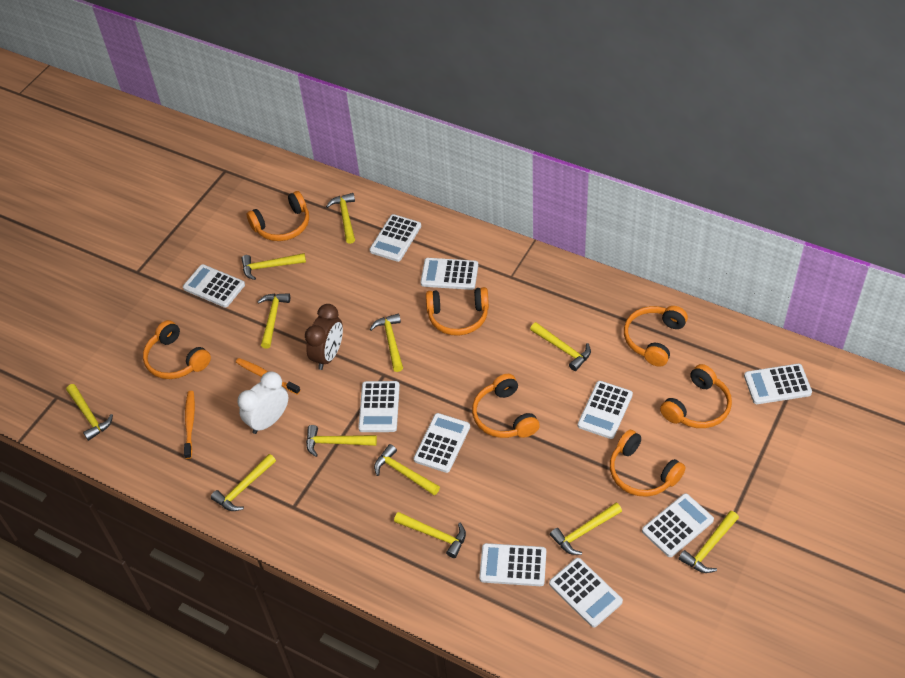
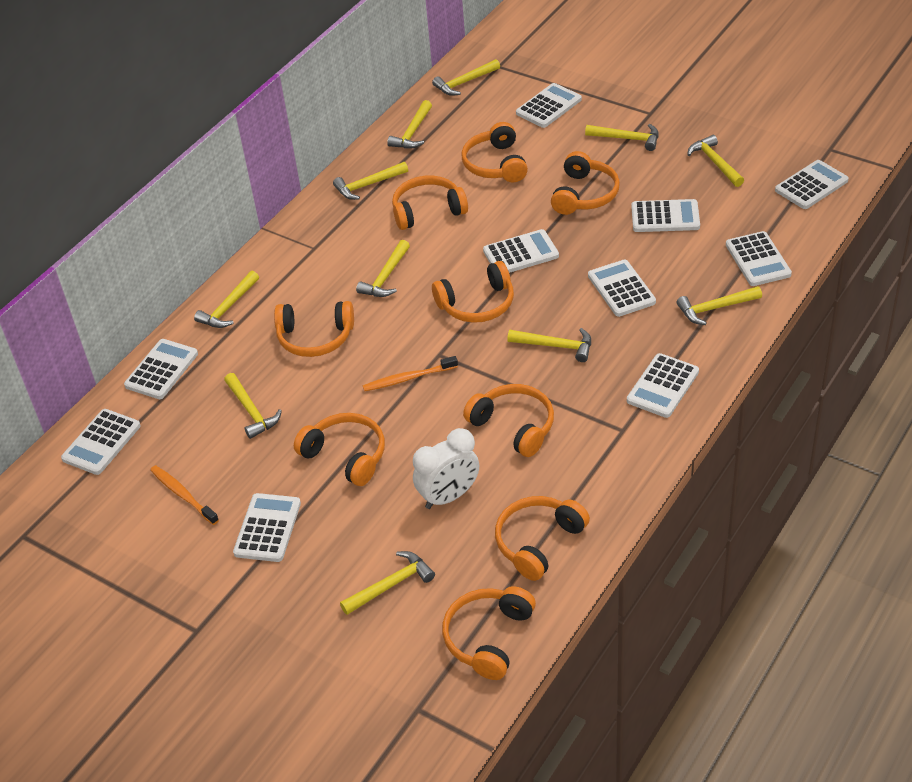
brown clock: 1 -> 0
orange headphones: 7 -> 9
yellow hammer: 12 -> 11

